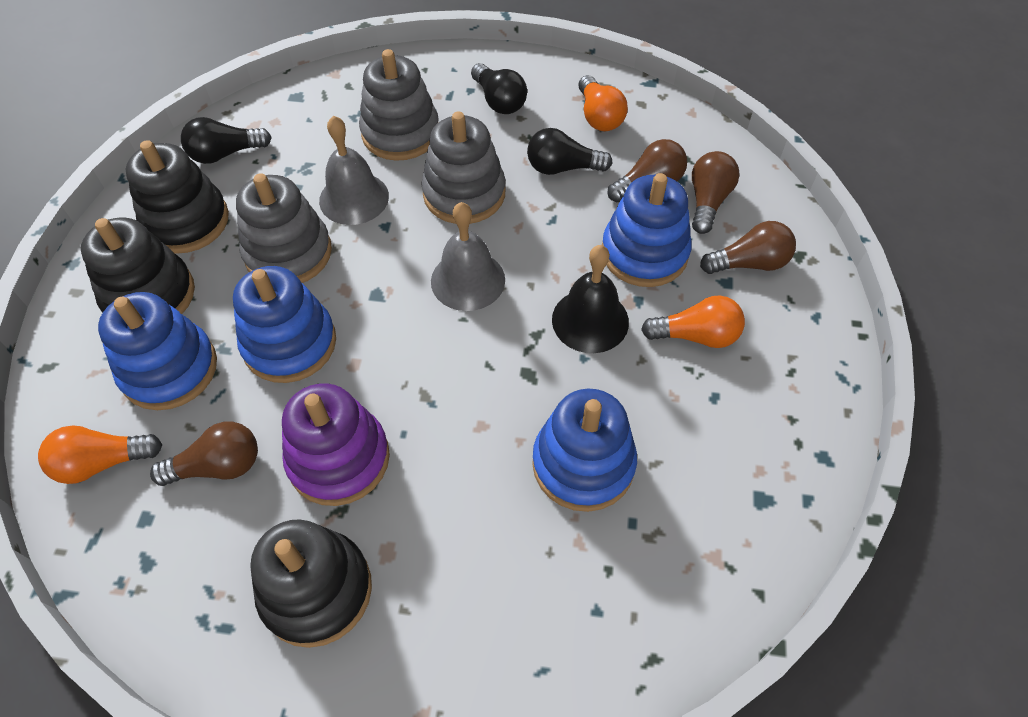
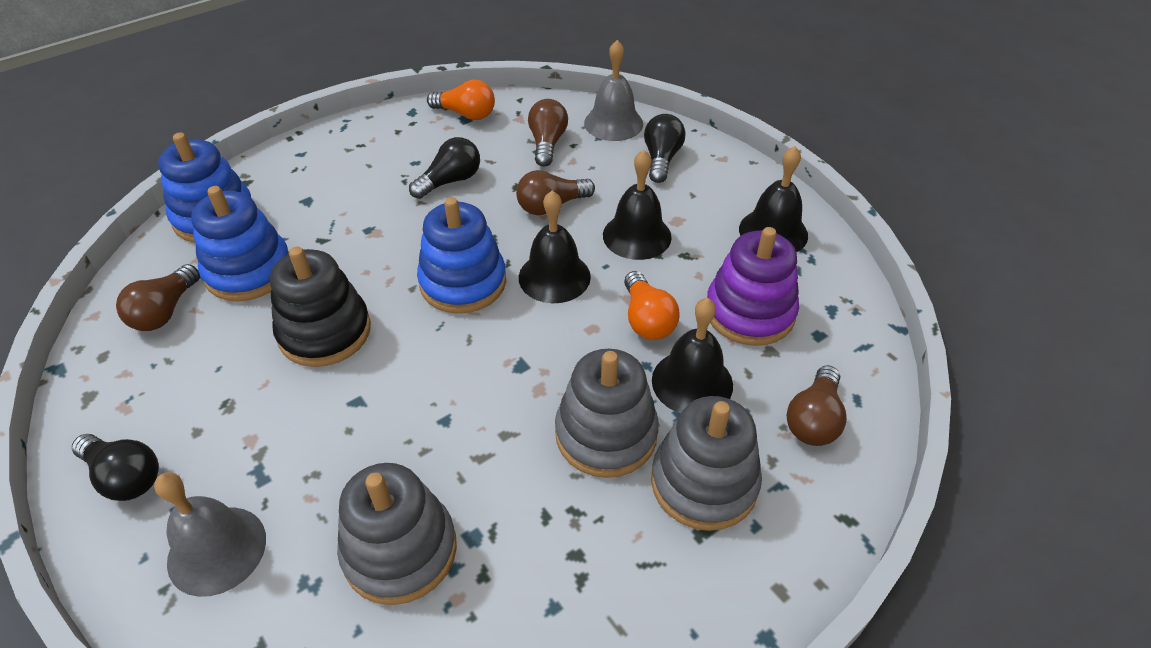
black bell: 1 -> 4
black stacking toy: 3 -> 1
blue stacking toy: 4 -> 3
orange light bulb: 3 -> 2

